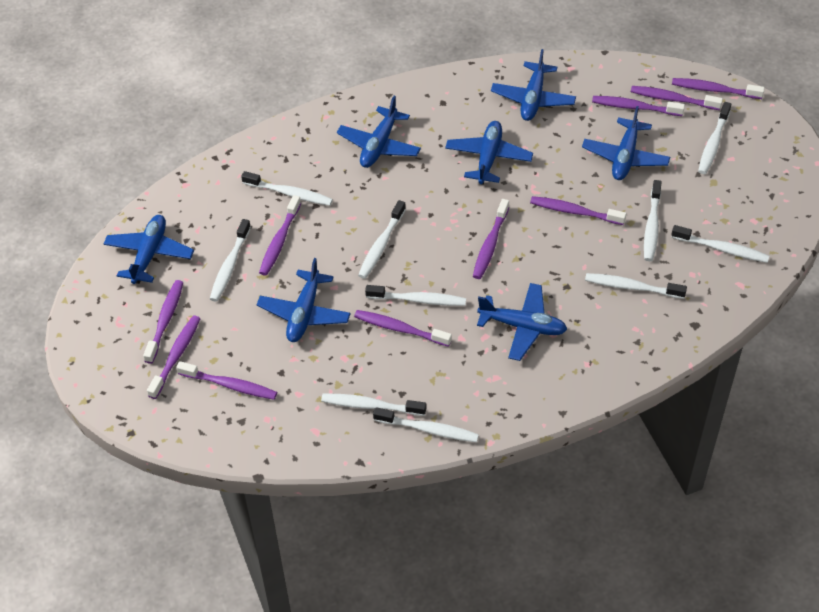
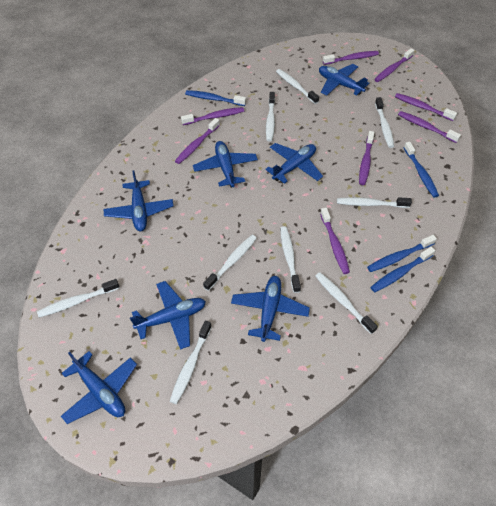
blue toothbrush: 0 -> 4
purple toothbrush: 10 -> 8
white toothbrush: 10 -> 9

